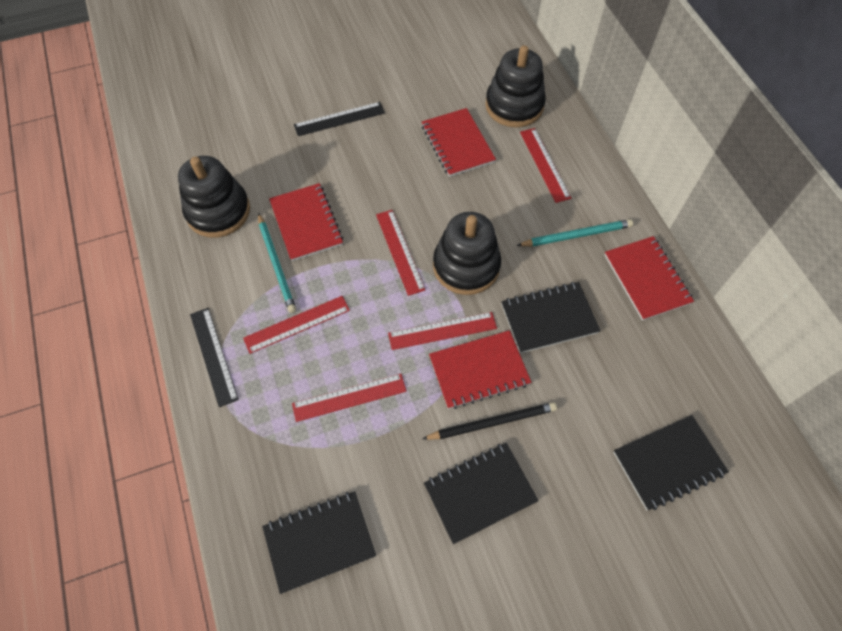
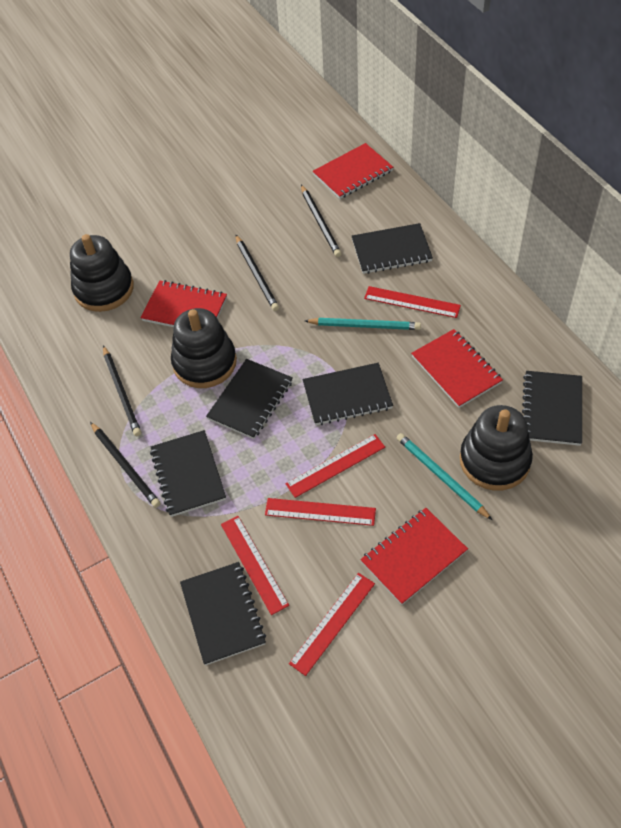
black notebook: 4 -> 6
black pencil: 1 -> 4
black ruler: 2 -> 0

